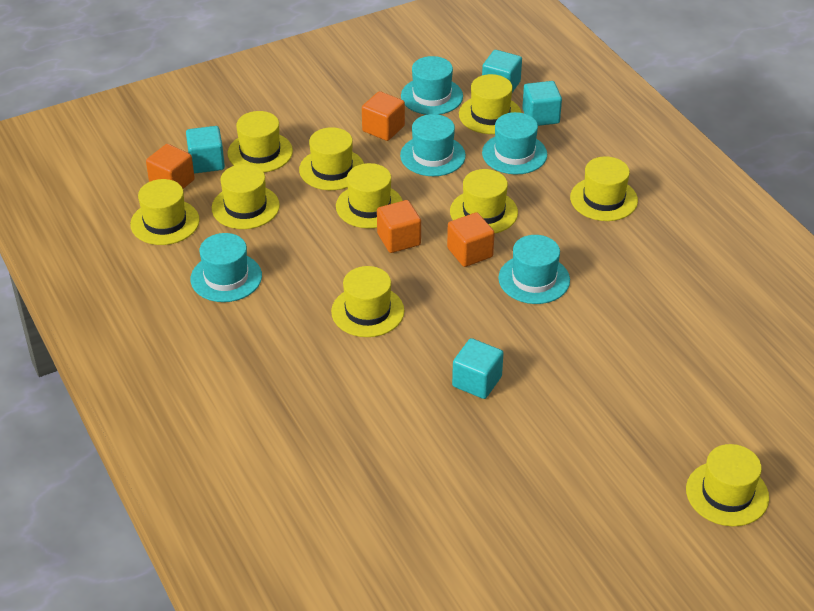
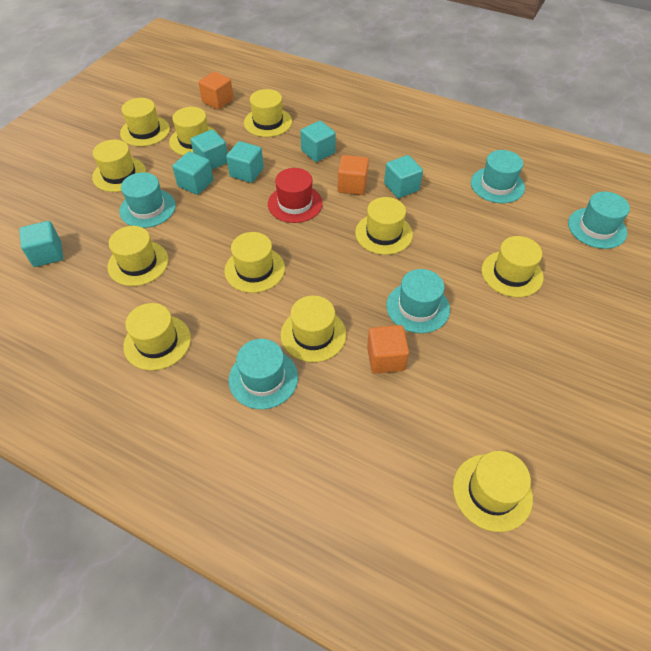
orange cube: 4 -> 3
red hat: 0 -> 1
turquoise cube: 4 -> 6
yellow hat: 10 -> 11

